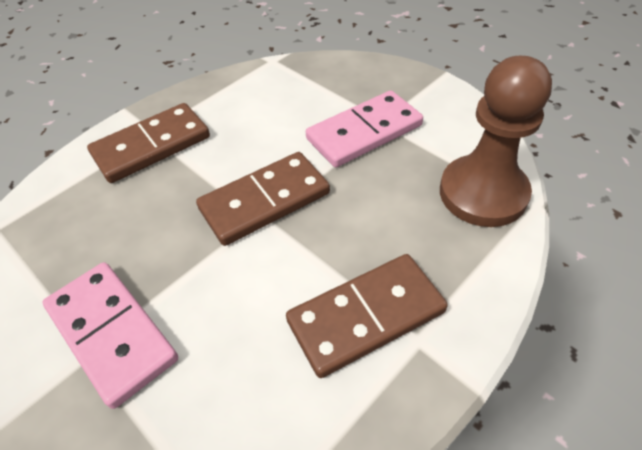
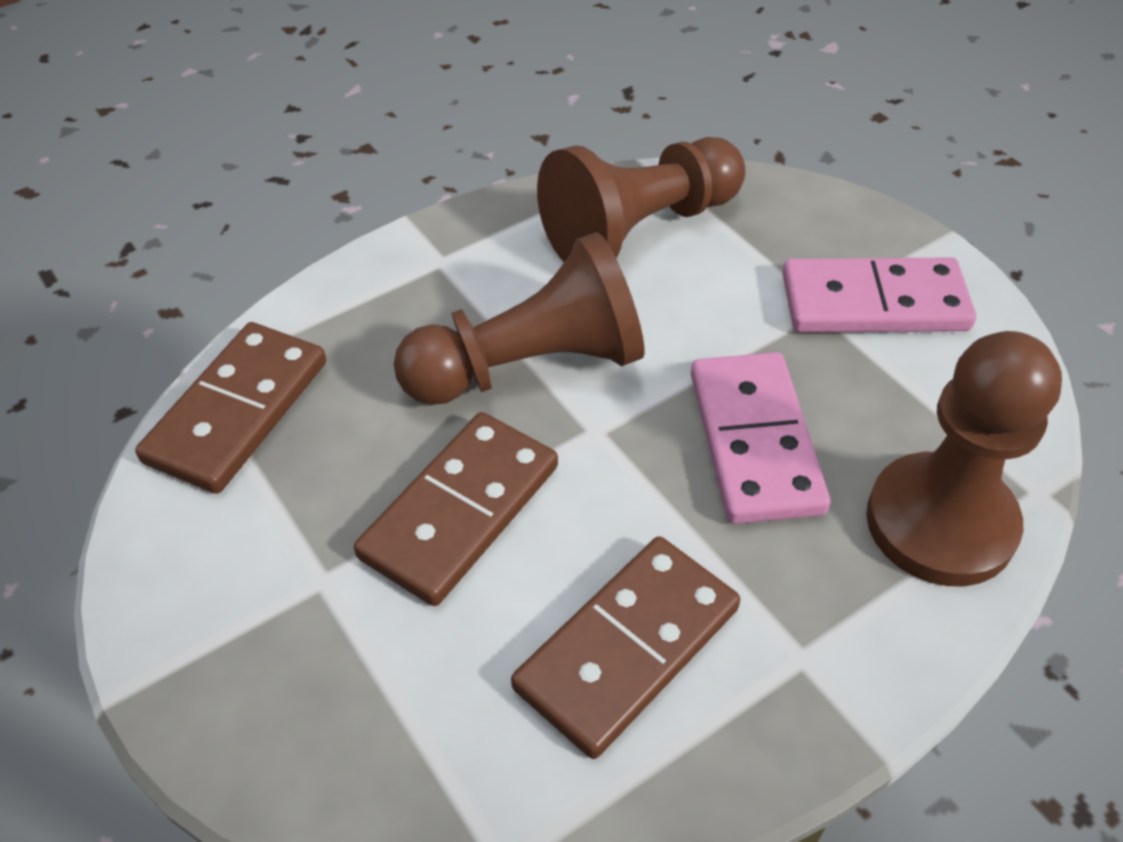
brown pawn: 1 -> 3

